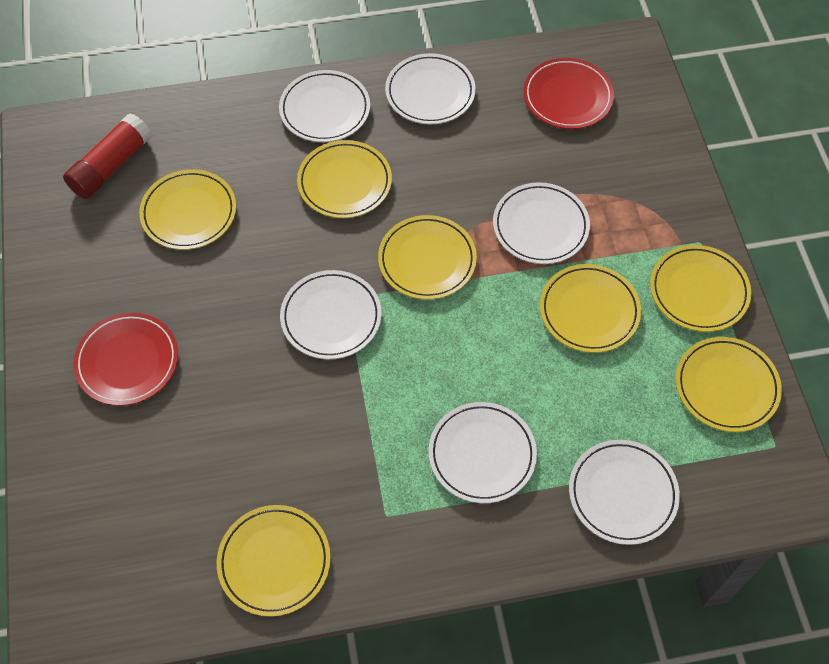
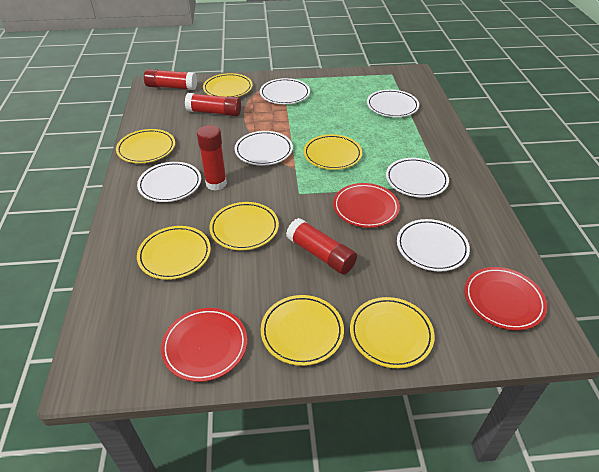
red glue stick: 1 -> 4
red plate: 2 -> 3

